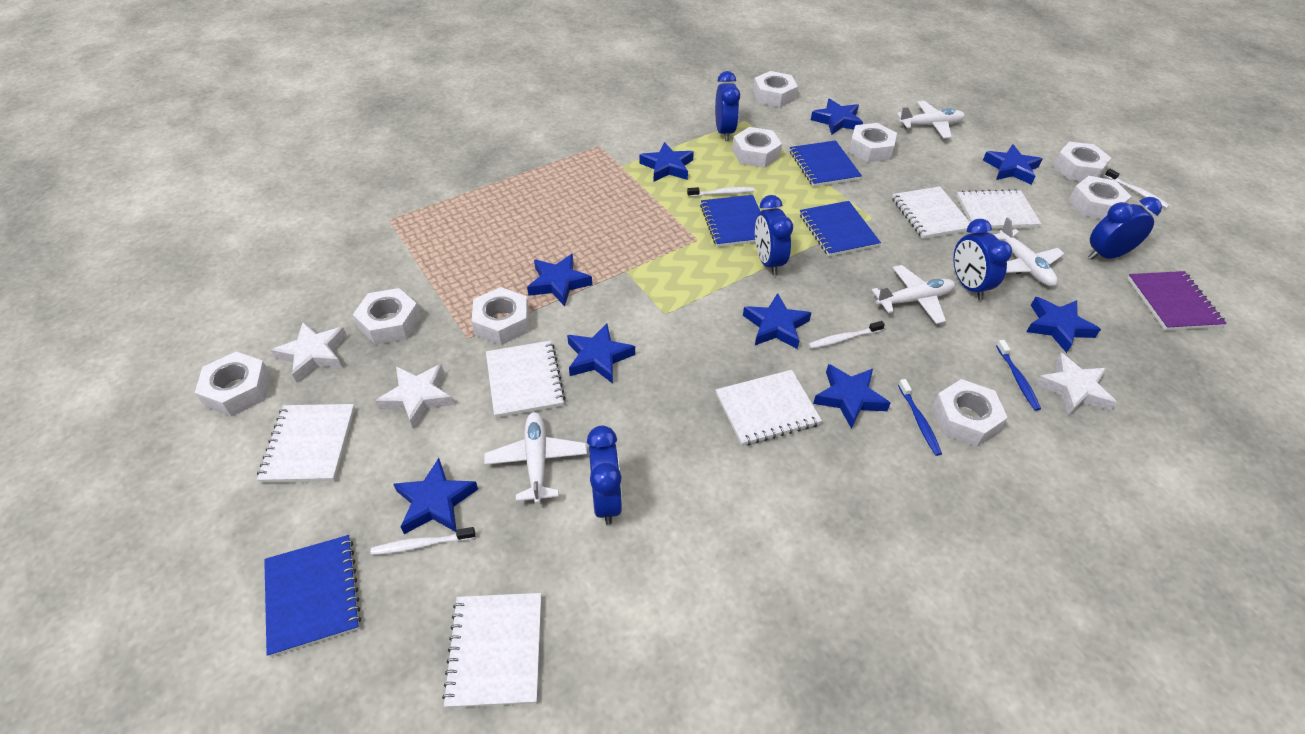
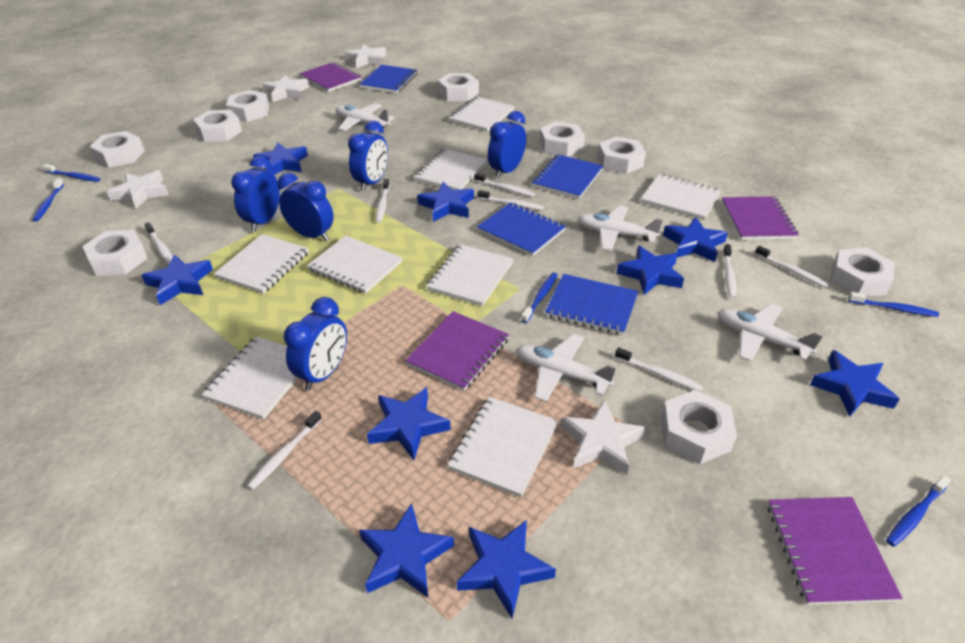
blue toothbrush: 2 -> 5
purple notebook: 1 -> 4
white notebook: 6 -> 8
white star: 3 -> 4
white toothbrush: 4 -> 8

